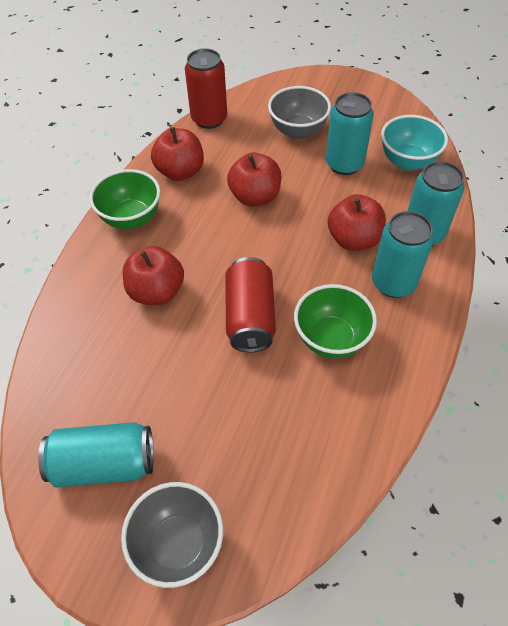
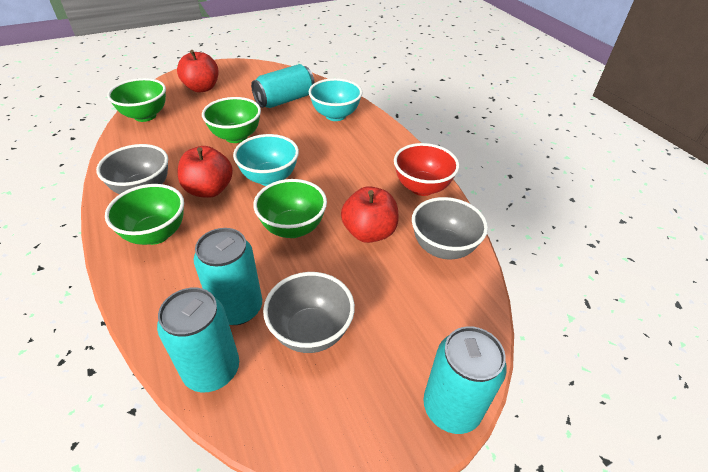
green bowl: 2 -> 4
grey bowl: 2 -> 3
red apple: 4 -> 3
red bowl: 0 -> 1
red can: 2 -> 0
turquoise bowl: 1 -> 2

